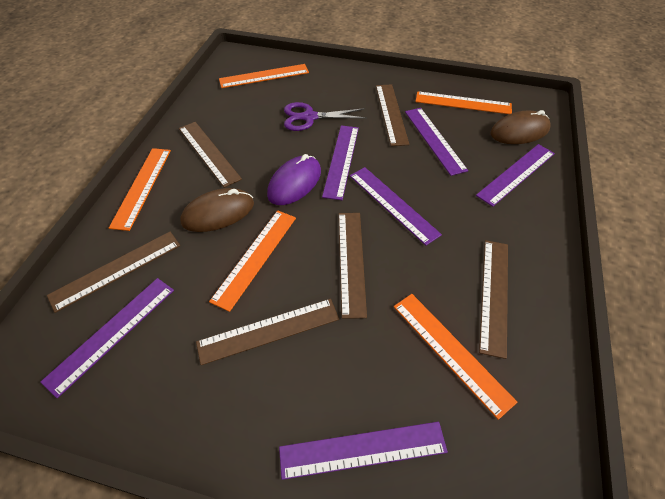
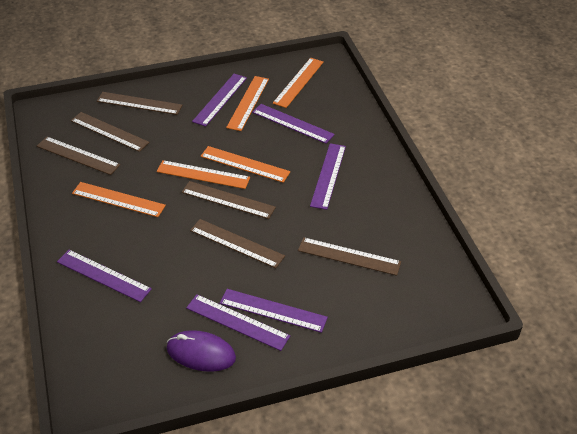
brown mouse: 2 -> 0
purple scissors: 1 -> 0

